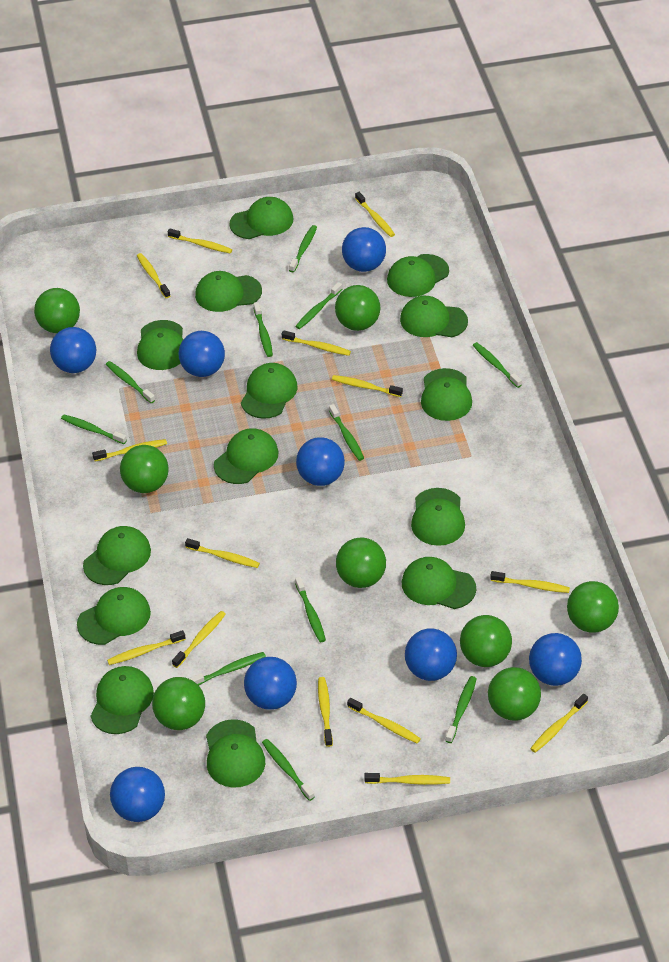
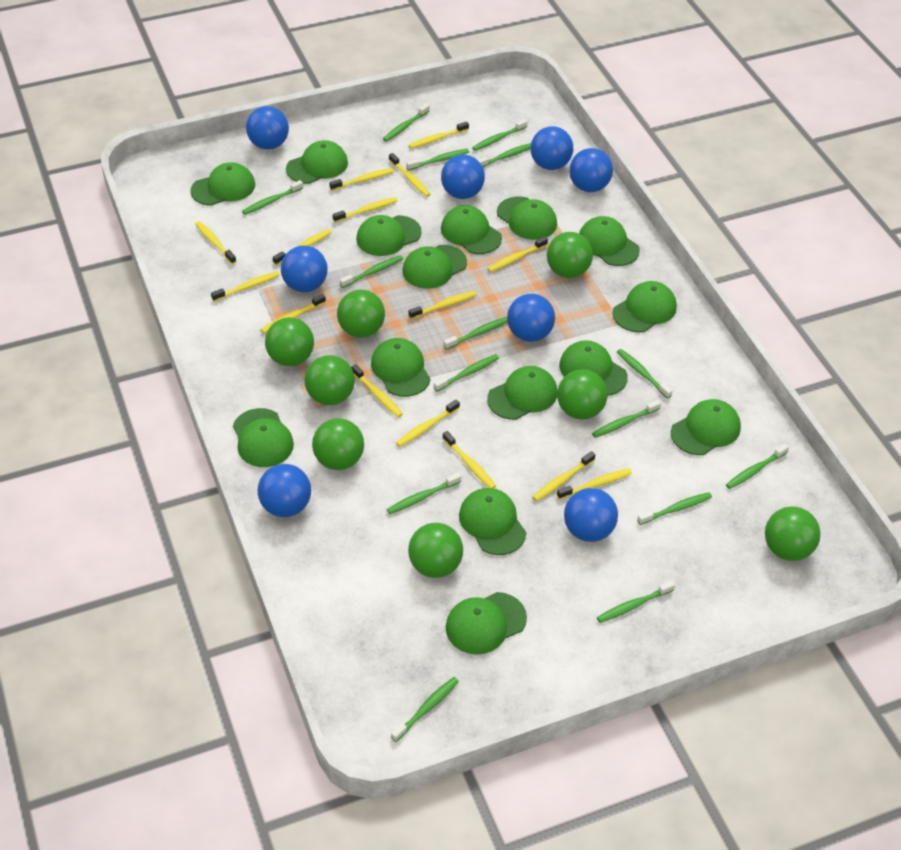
green cap: 14 -> 15
green toothbrush: 11 -> 15
yellow toothbrush: 14 -> 15

